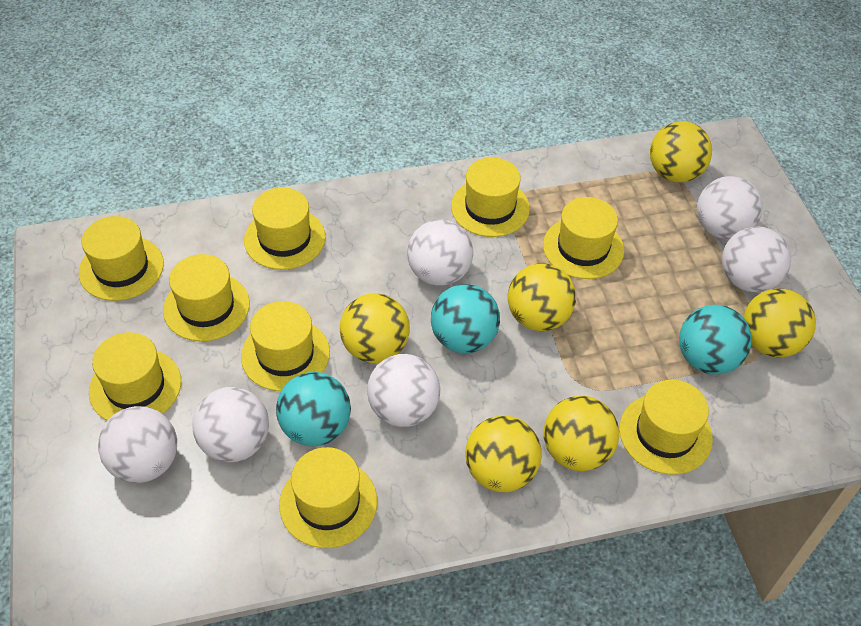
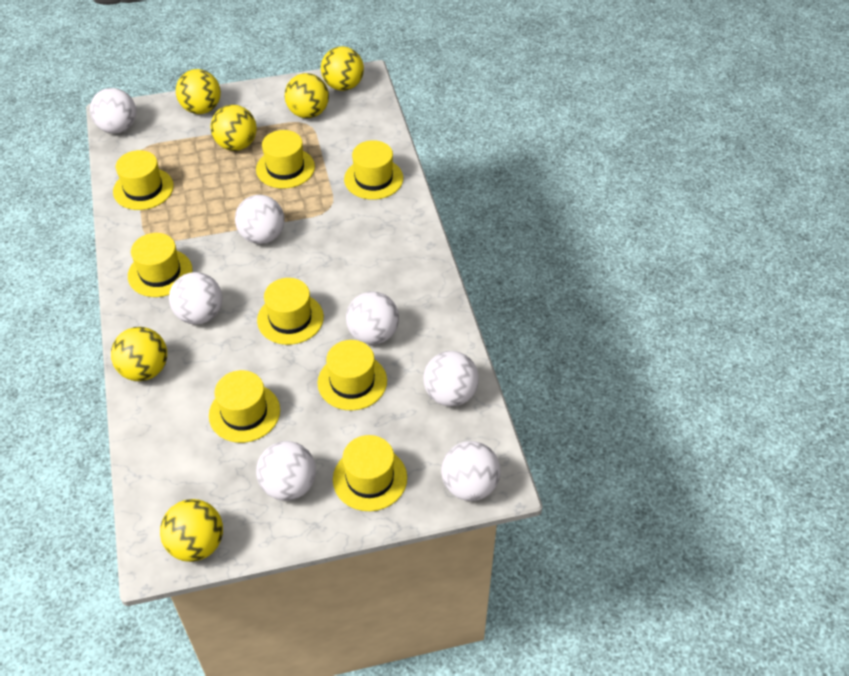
turquoise ball: 3 -> 0
white ball: 6 -> 7
yellow hat: 9 -> 8

